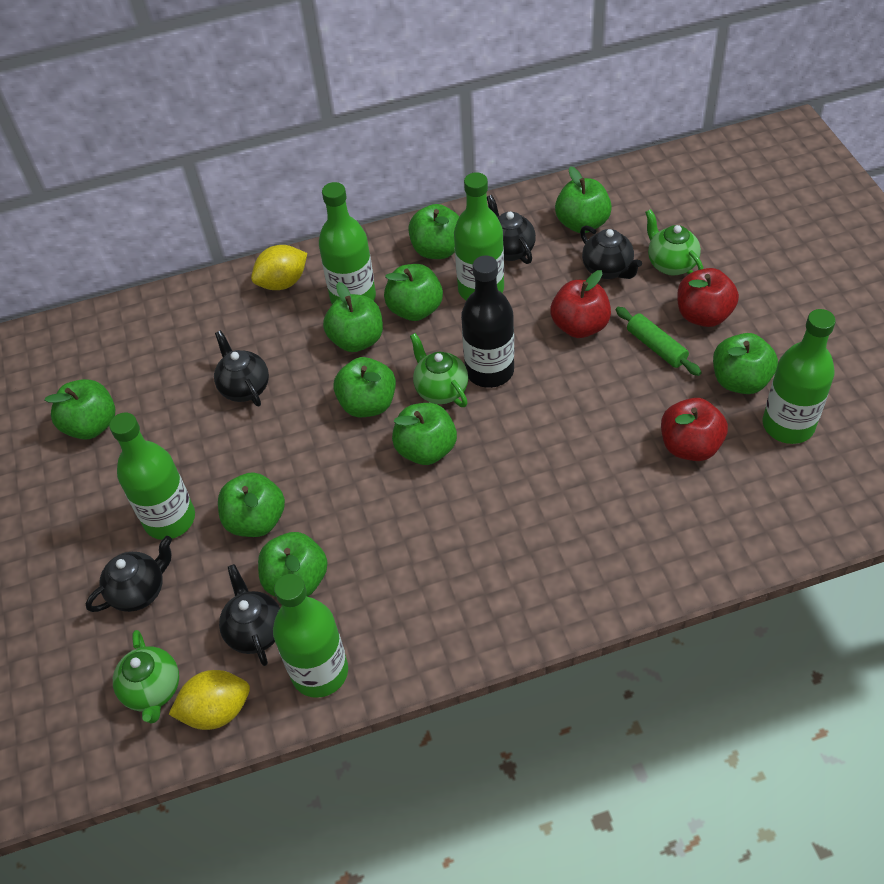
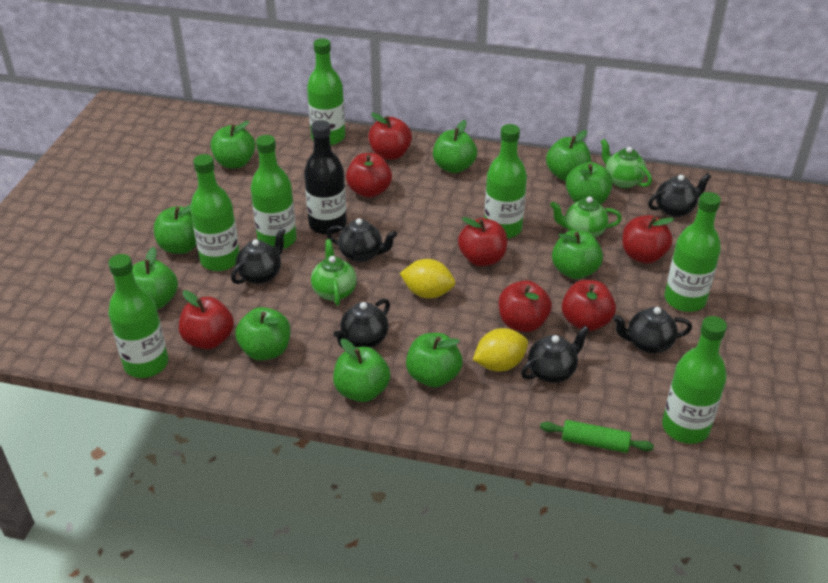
black teapot: 5 -> 6
green bottle: 5 -> 7
red apple: 3 -> 7

